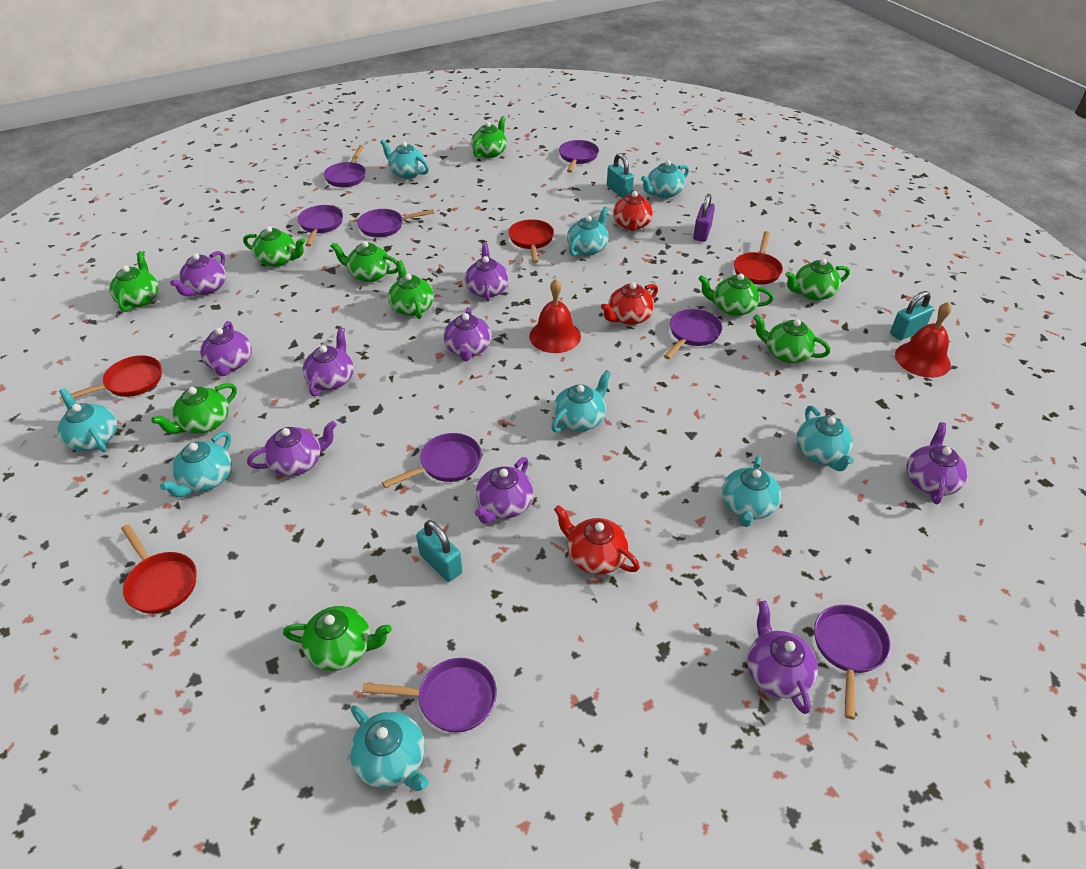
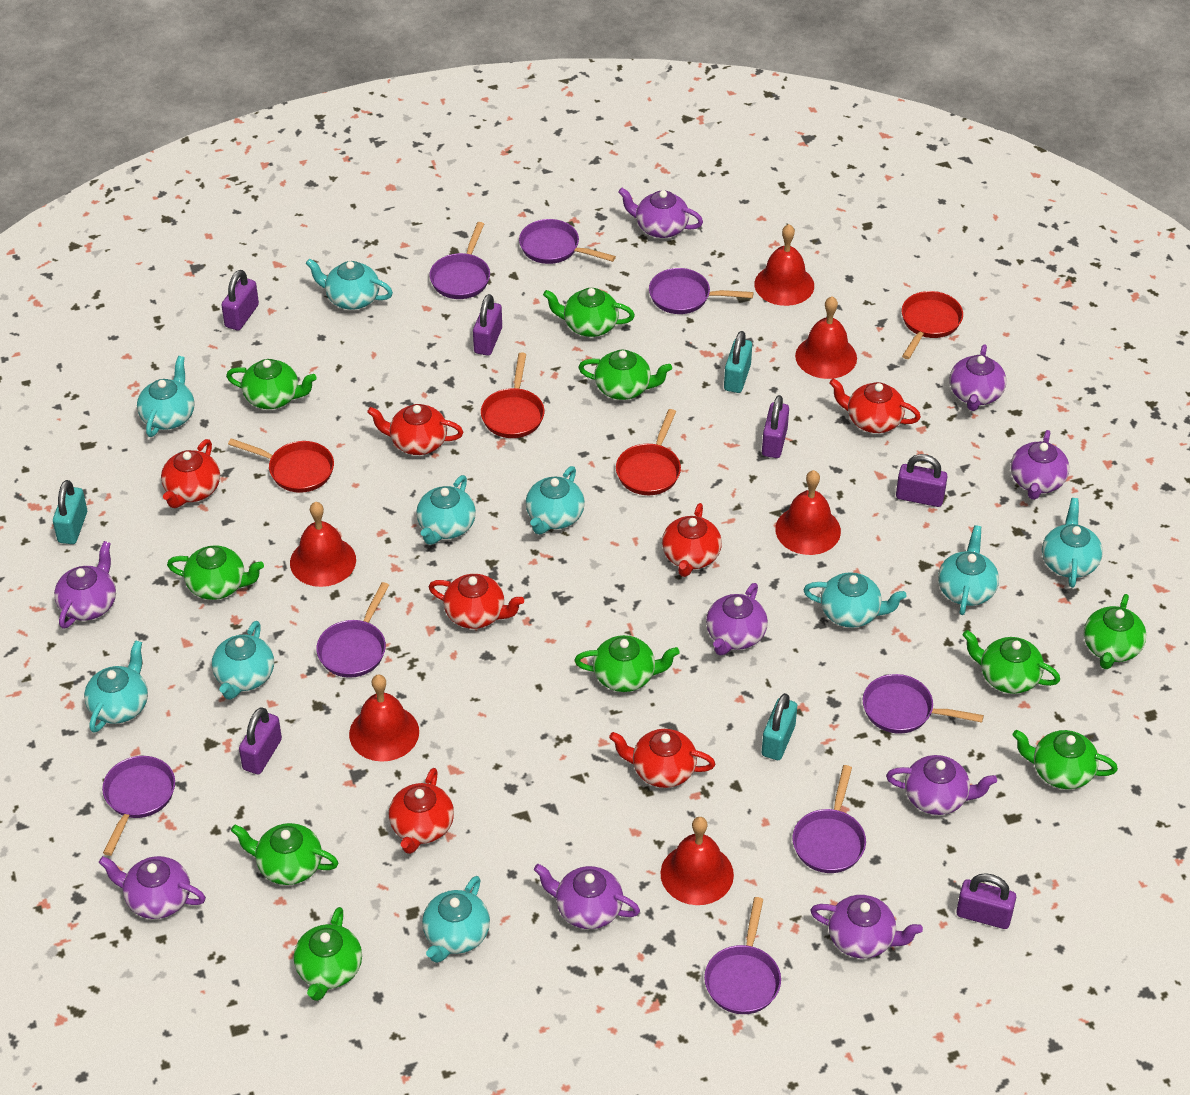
purple padlock: 1 -> 6
red bell: 2 -> 6
red teapot: 3 -> 7
turquoise teapot: 9 -> 10

